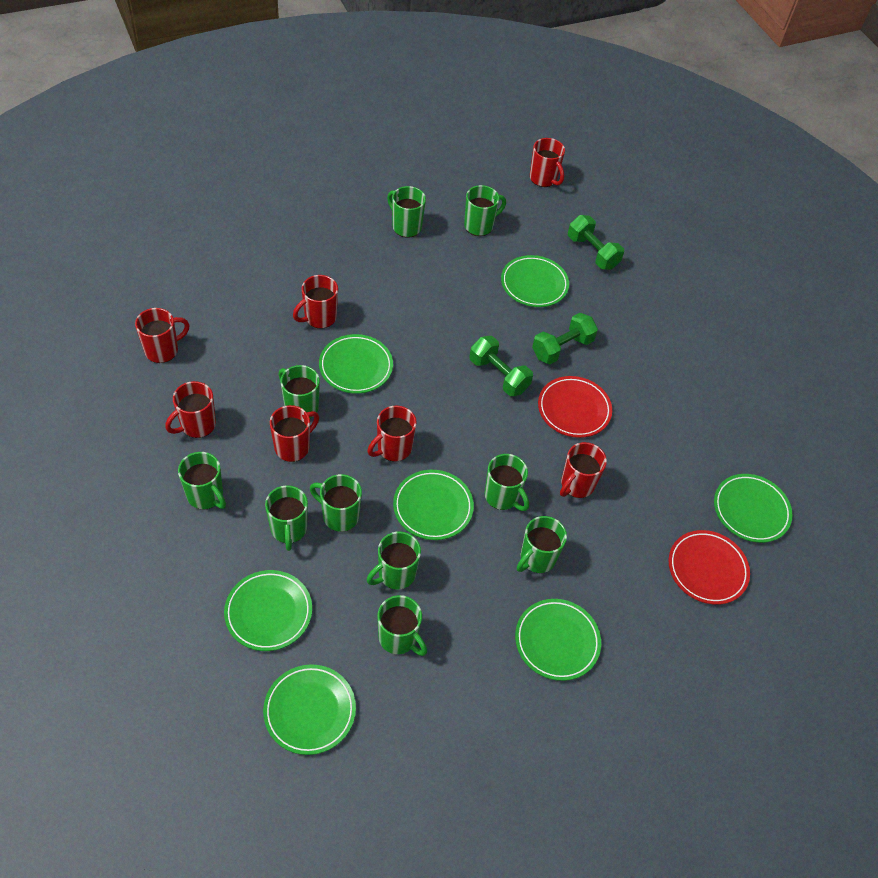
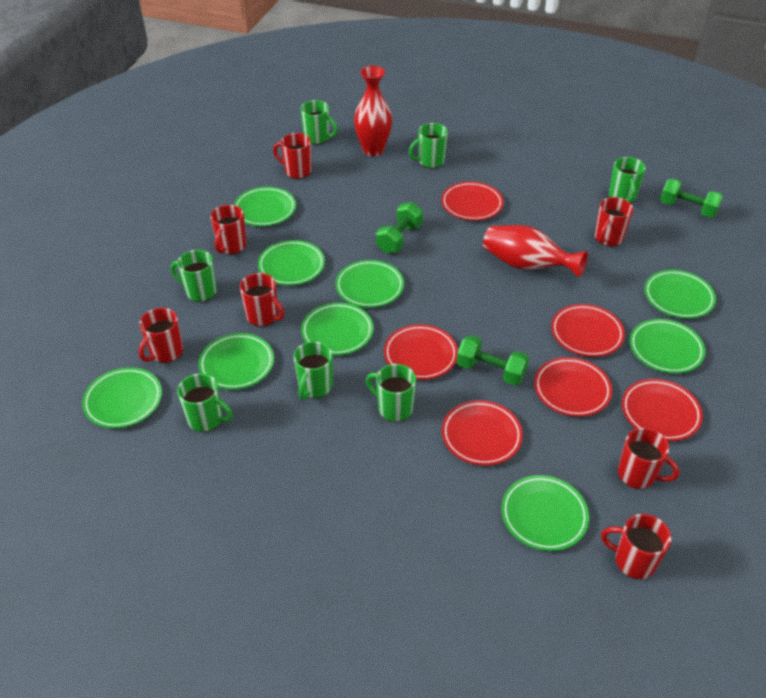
green mug: 10 -> 7
green plate: 7 -> 9
red plate: 2 -> 6
red vase: 0 -> 2

